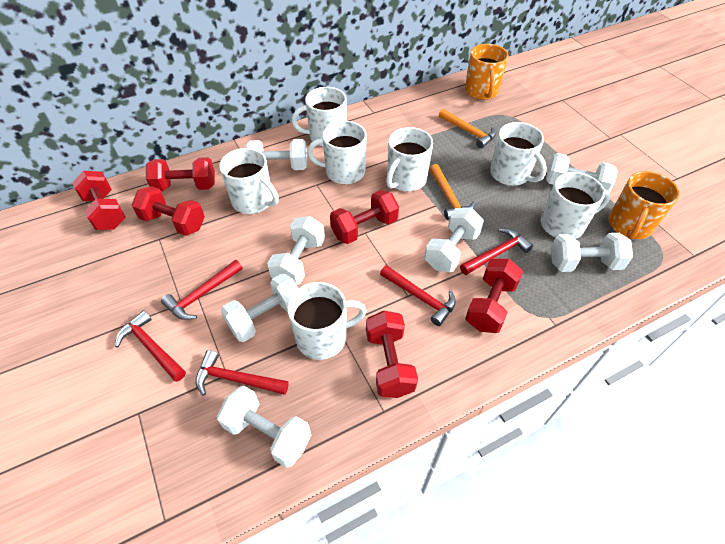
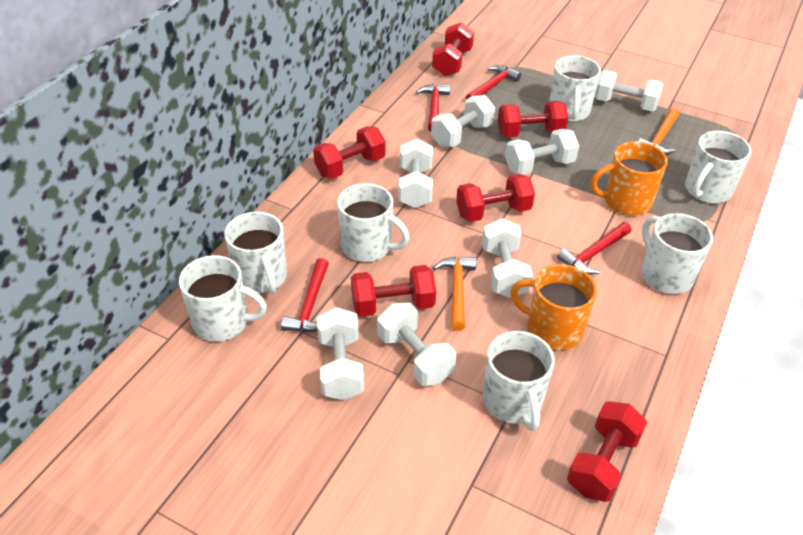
red hammer: 5 -> 4

